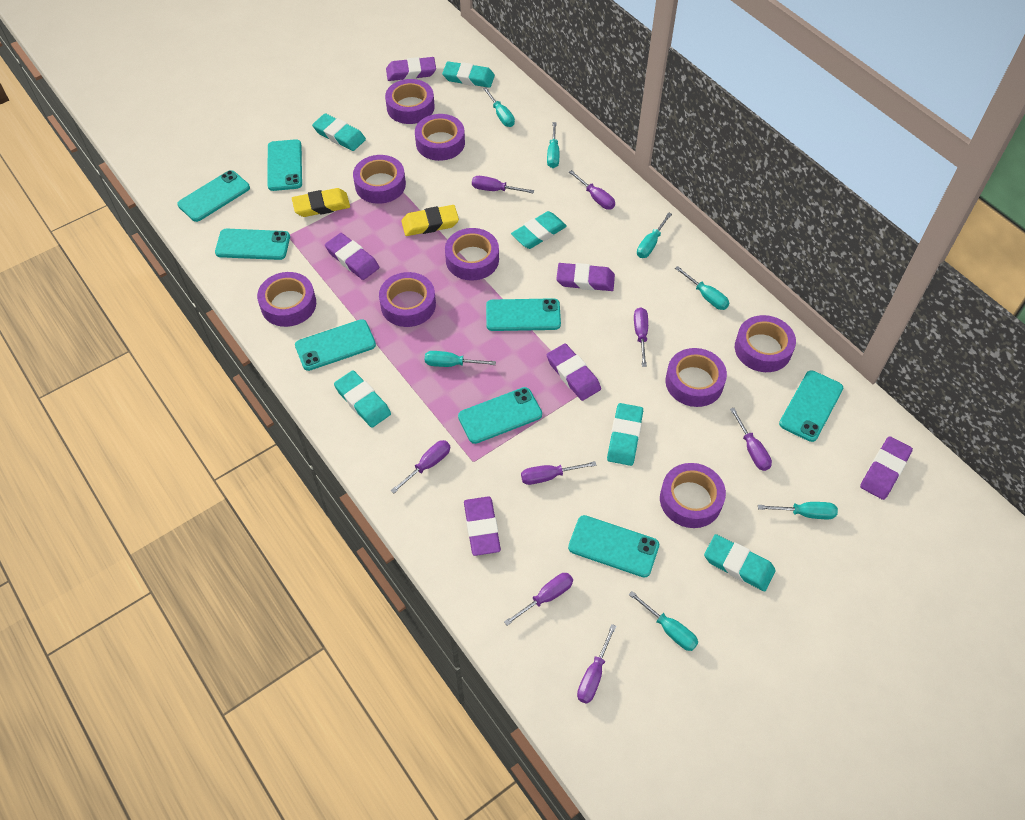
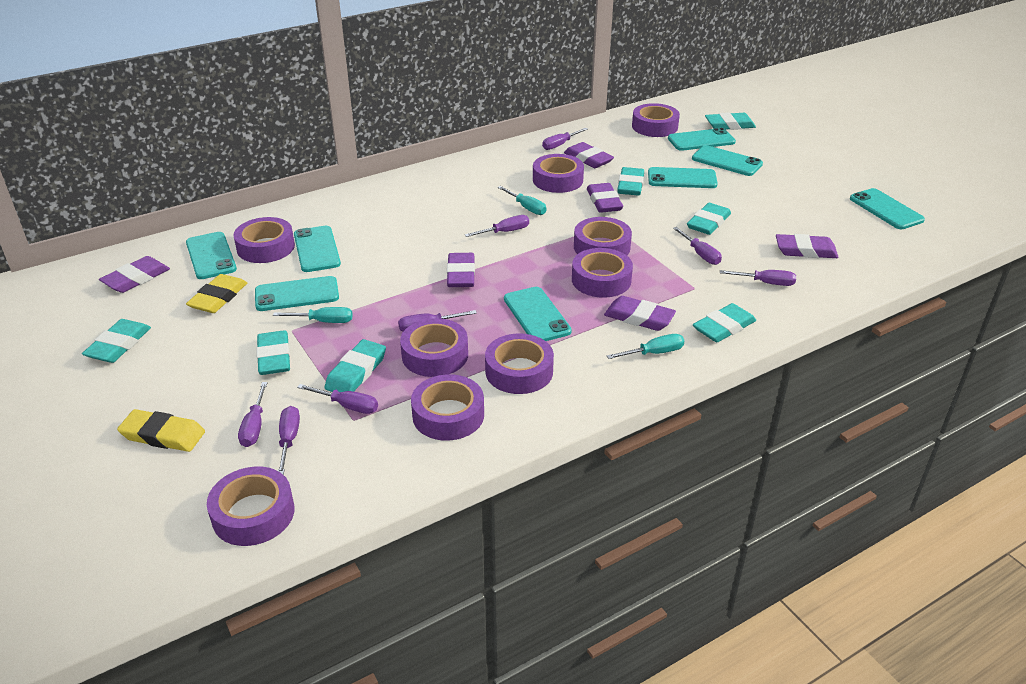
turquoise eraser: 6 -> 7
turquoise screwdriver: 7 -> 3

